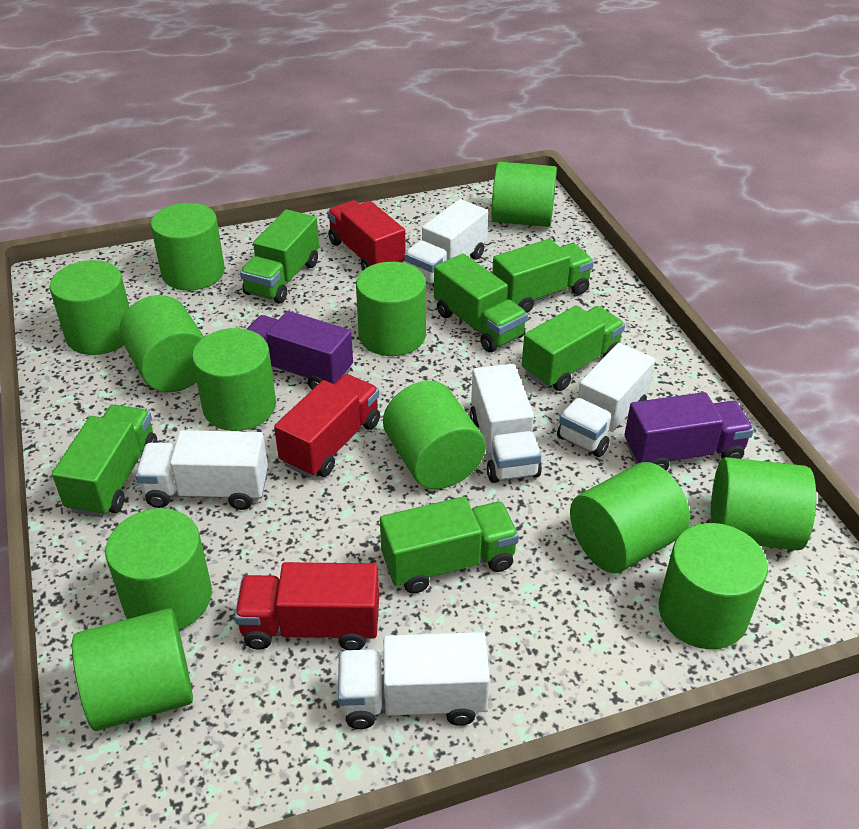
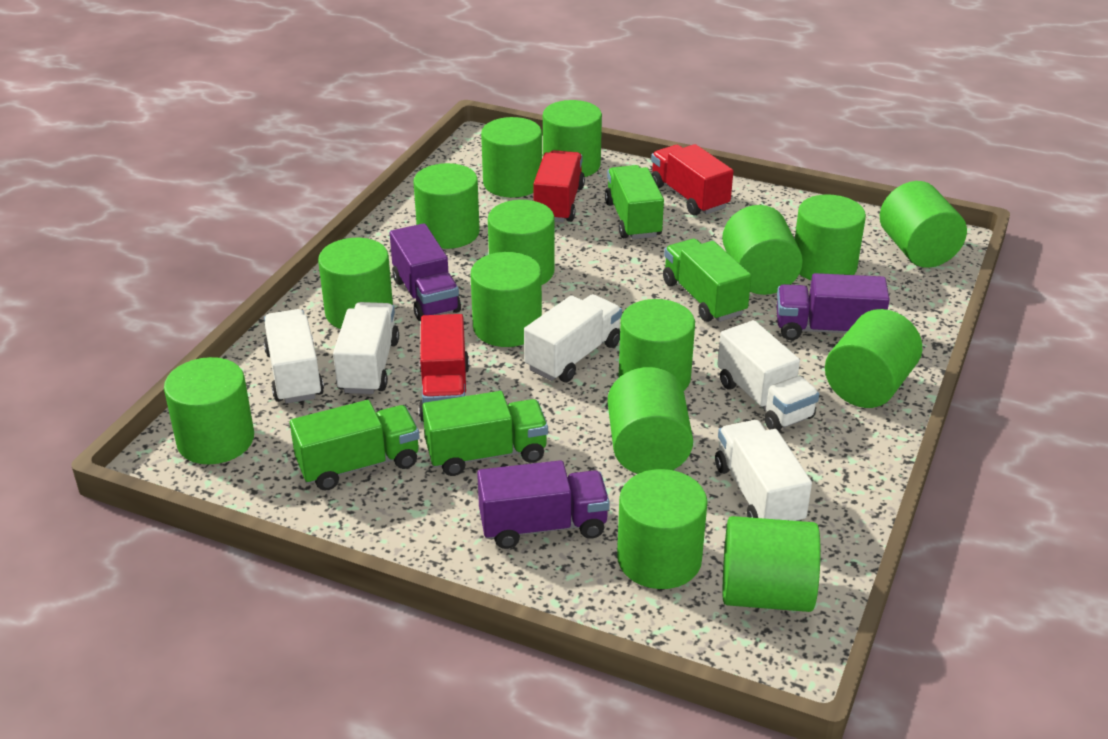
green cylinder: 12 -> 15
green truck: 6 -> 4
purple truck: 2 -> 3

